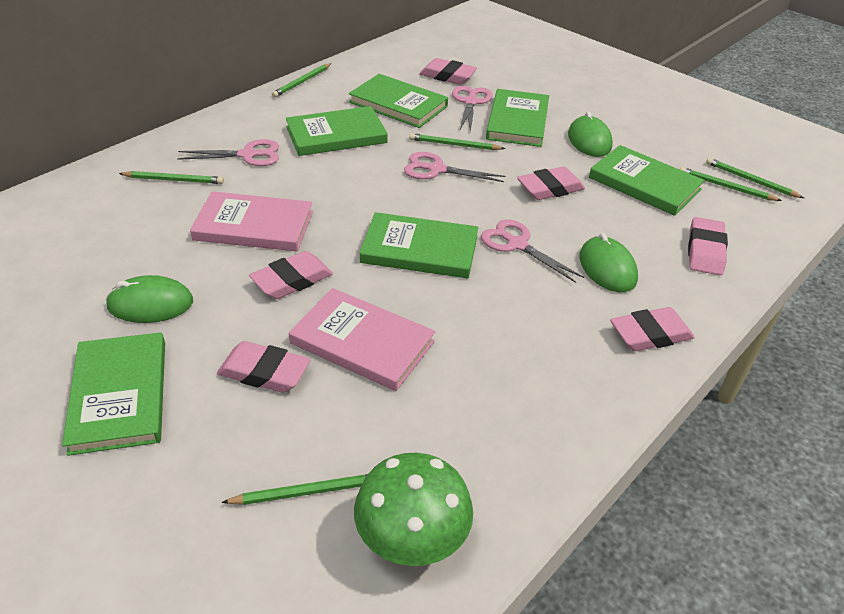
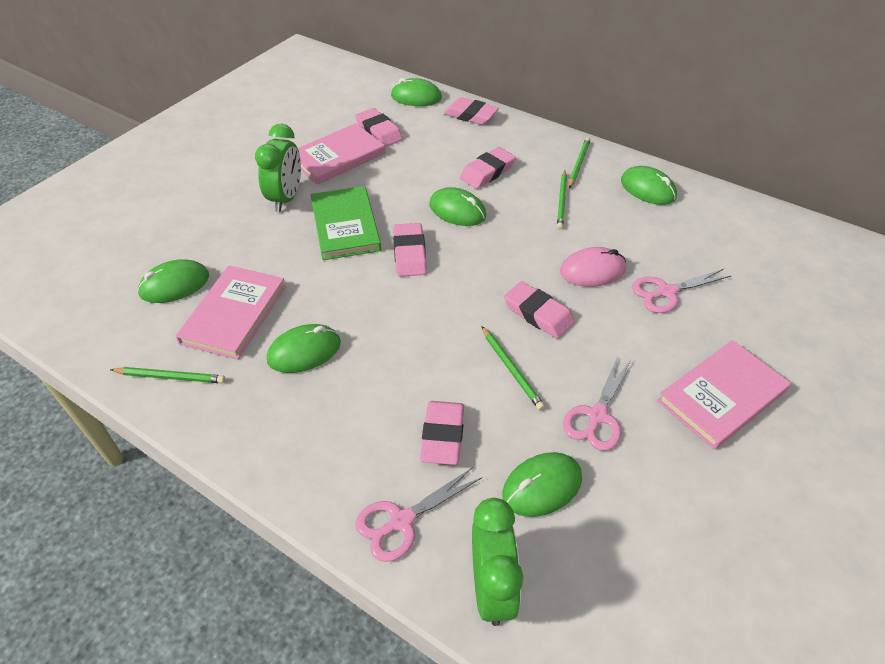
green book: 6 -> 1
green clock: 0 -> 2
green mouse: 3 -> 6
green mushroom: 1 -> 0
green pencil: 6 -> 4
pink book: 2 -> 3
pink mouse: 0 -> 1
pink scissors: 4 -> 3

